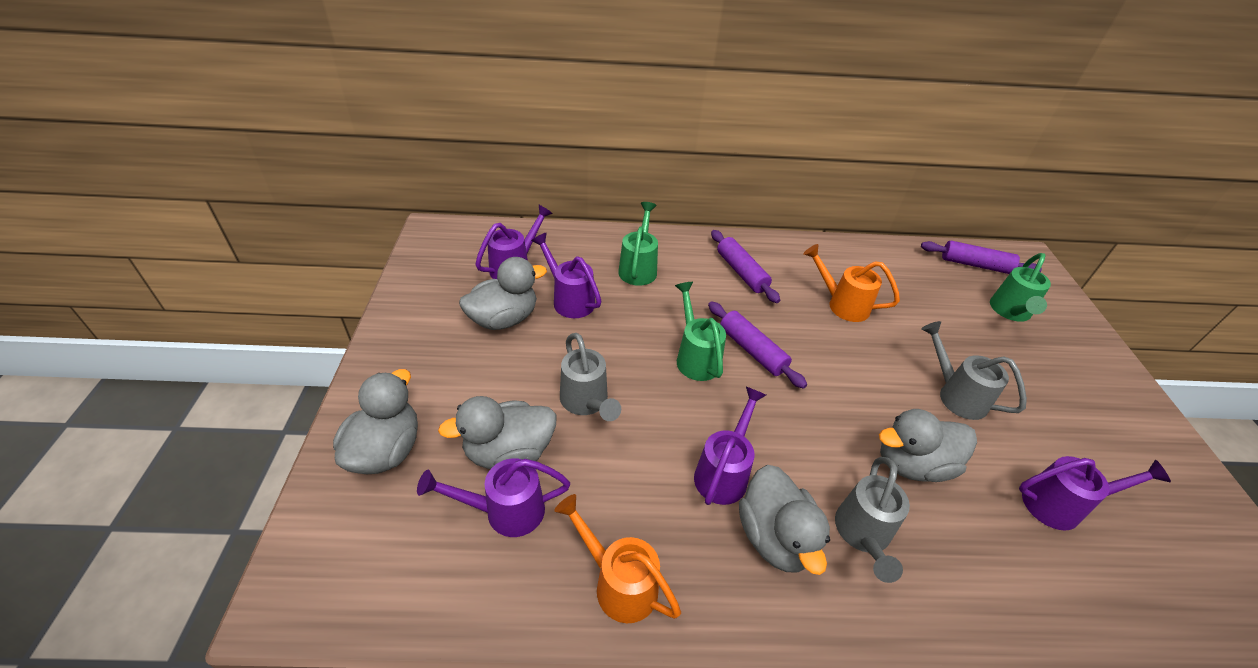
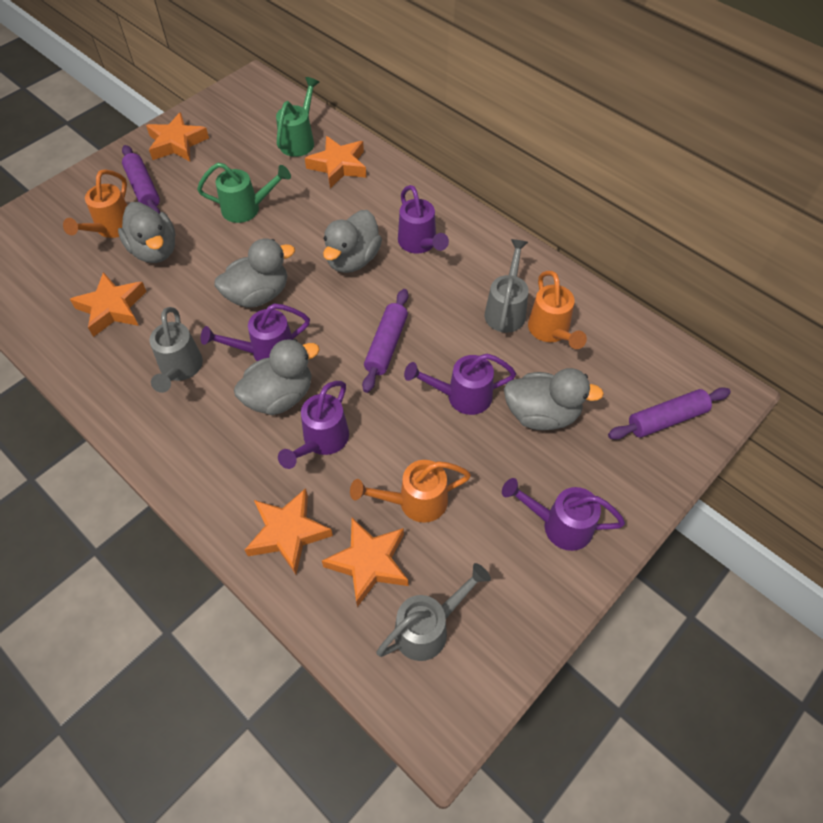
green watering can: 3 -> 2
orange star: 0 -> 5
orange watering can: 2 -> 3

